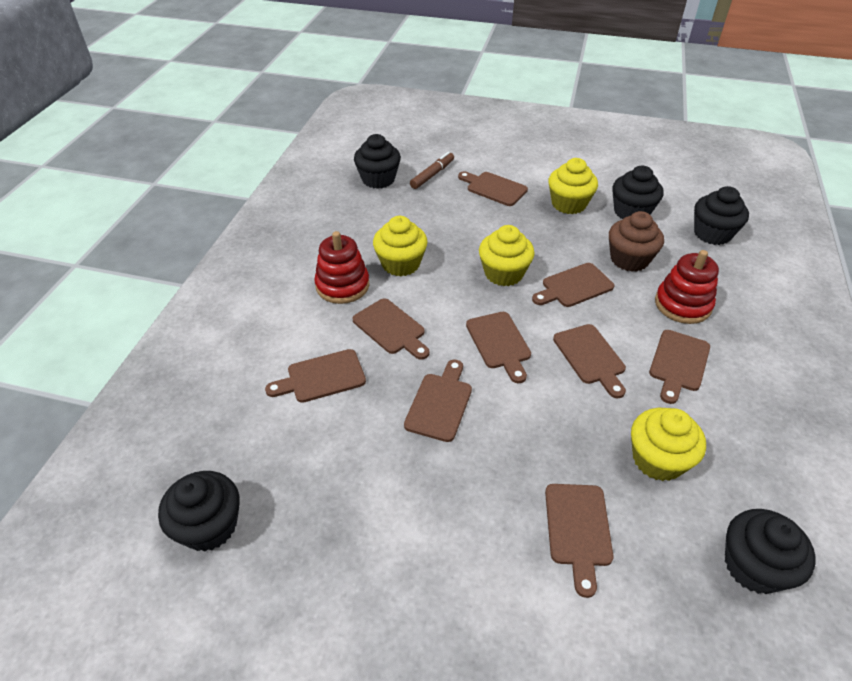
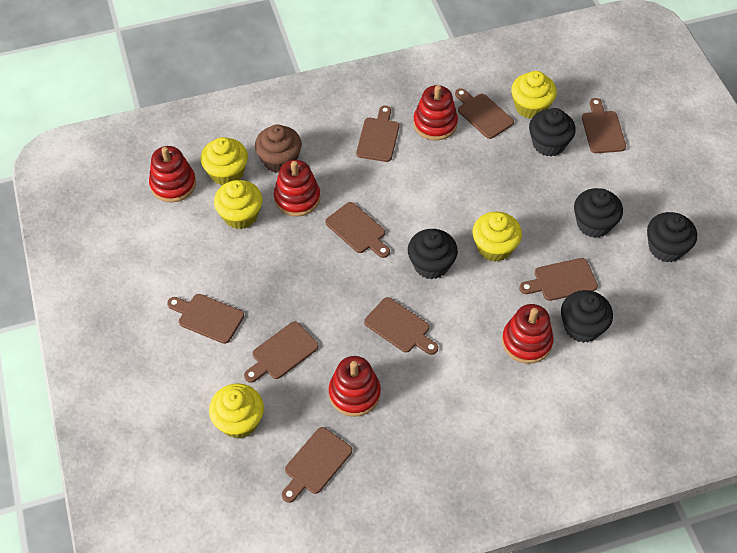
brown marker: 1 -> 0
red stacking toy: 2 -> 5
yellow cupcake: 4 -> 5

